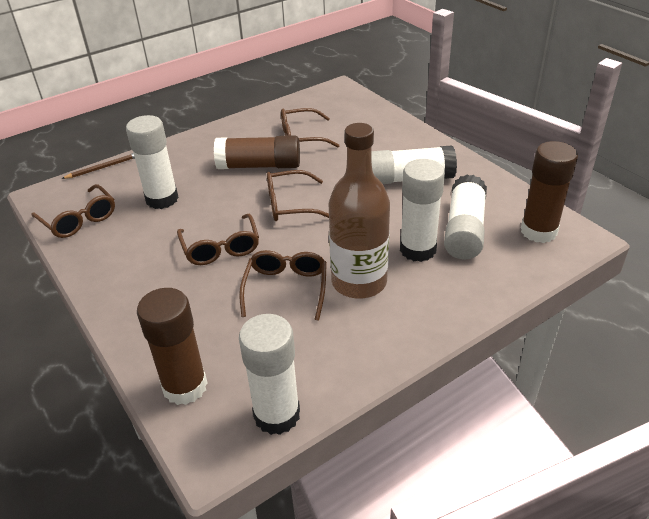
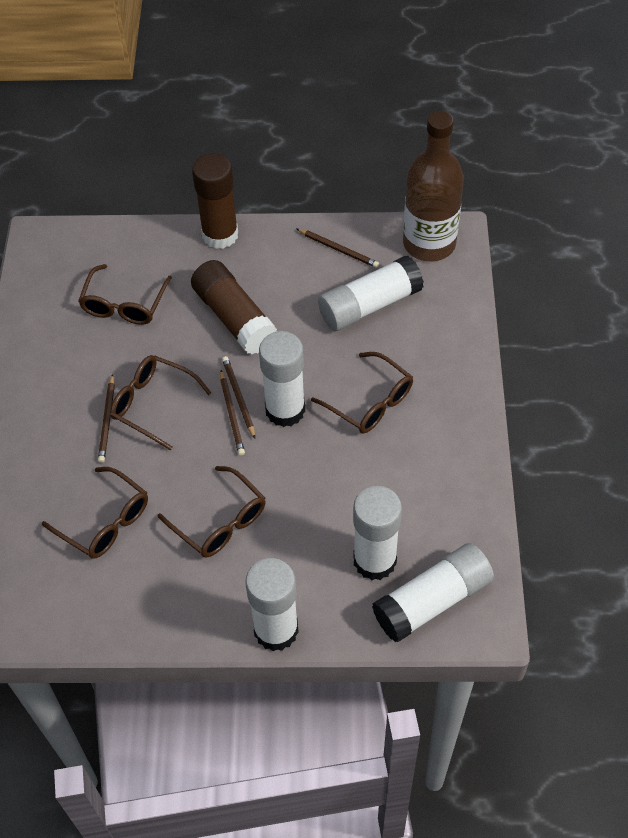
brown glue stick: 3 -> 2
brown pencil: 1 -> 4

